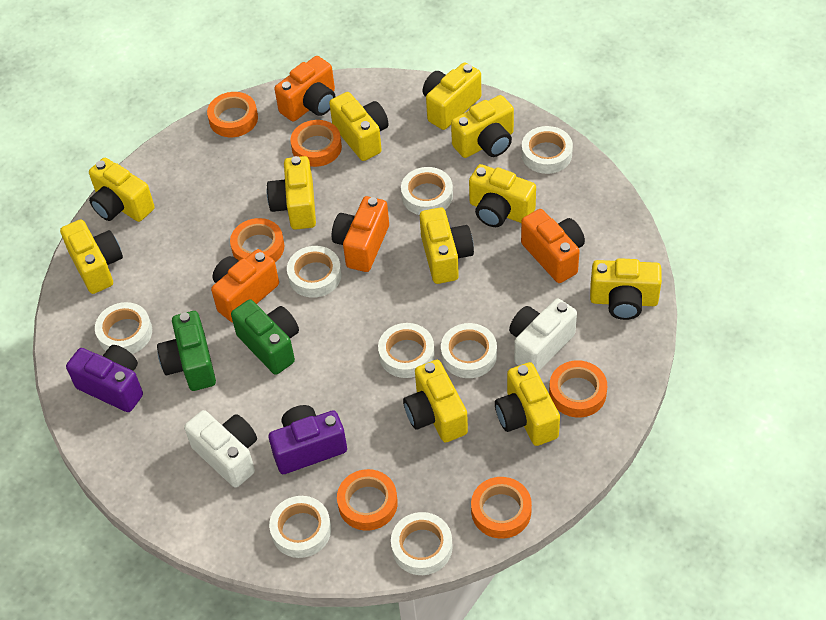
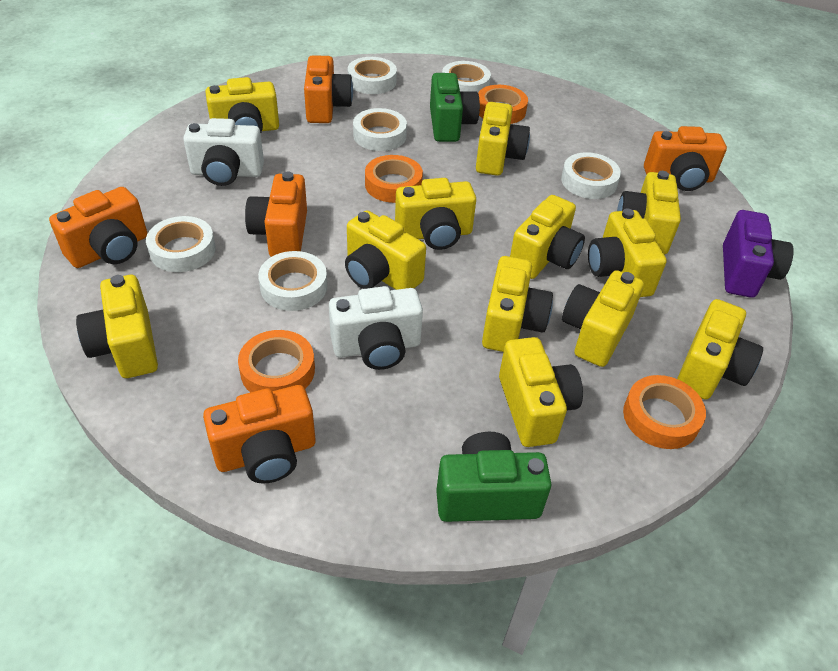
orange camera: 4 -> 5
orange tape: 6 -> 4
purple camera: 2 -> 1
white tape: 8 -> 6
yellow camera: 11 -> 12

